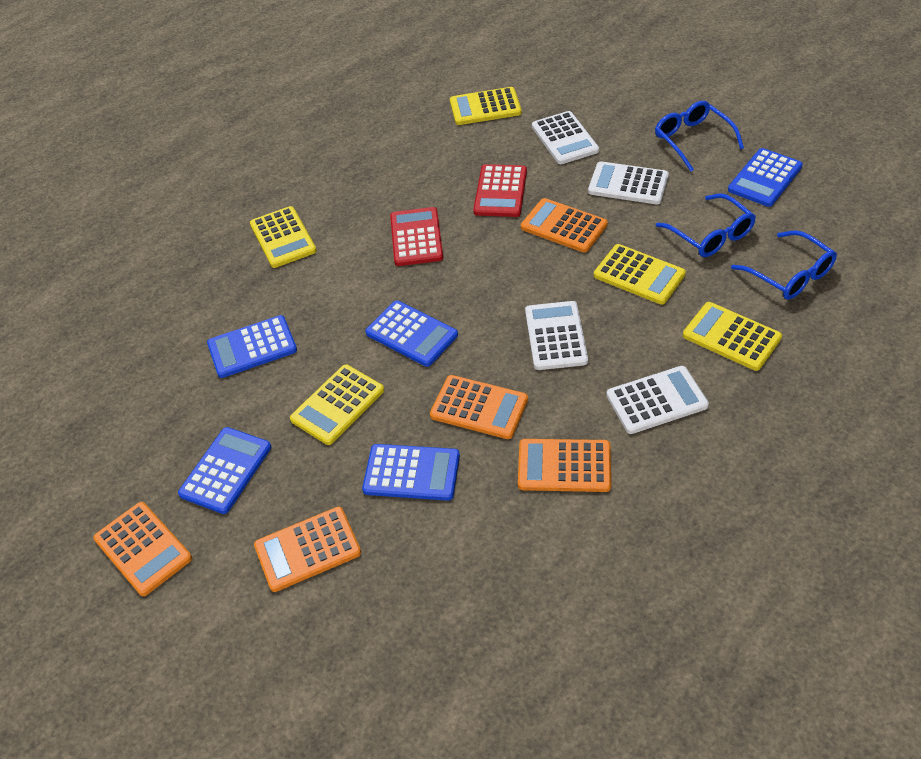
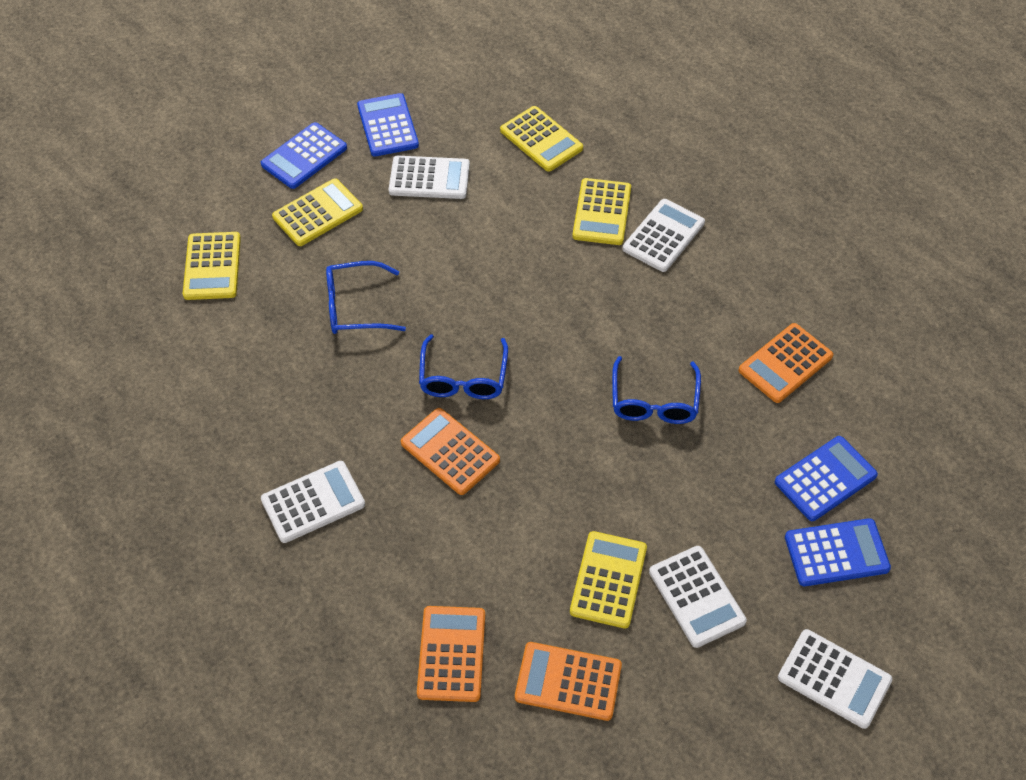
blue calculator: 5 -> 4
orange calculator: 5 -> 4
red calculator: 2 -> 0
white calculator: 4 -> 5

